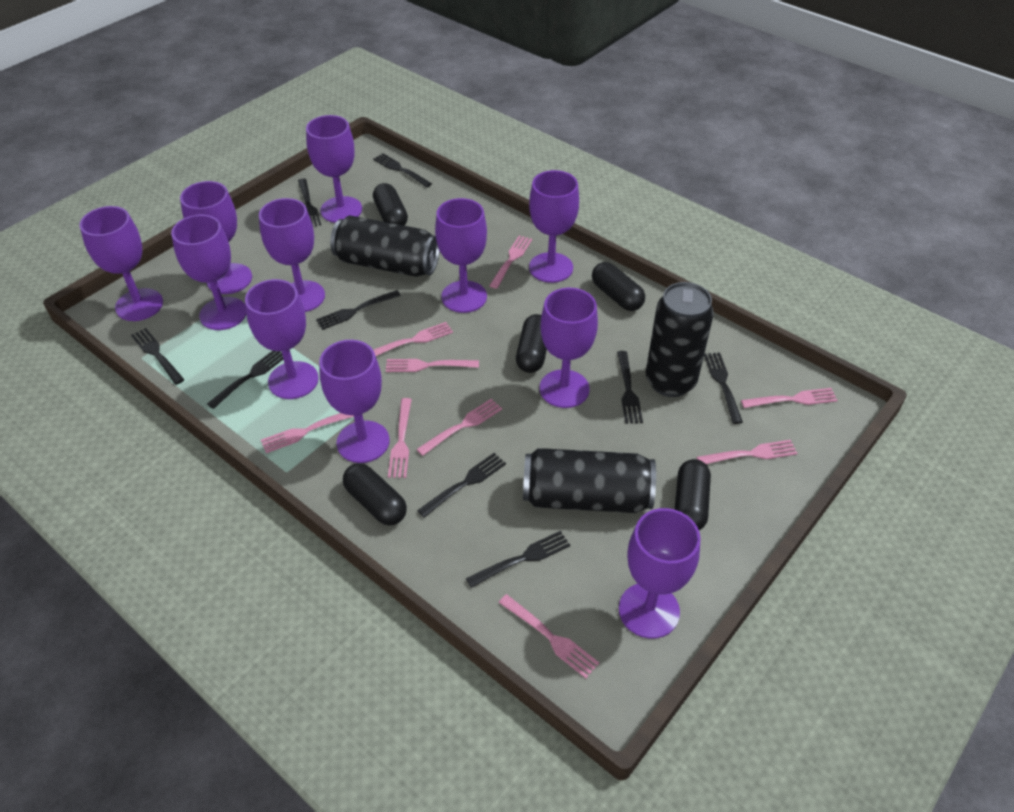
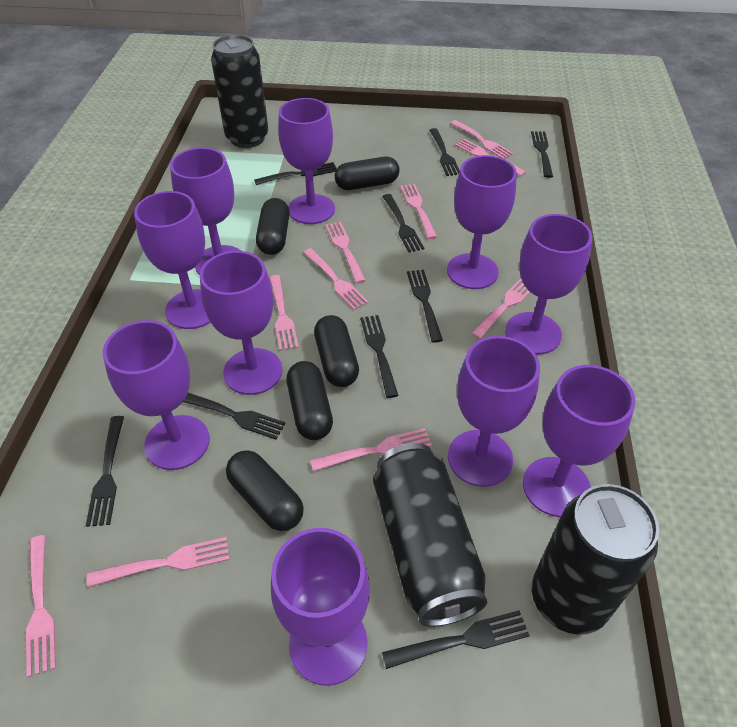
pink fork: 9 -> 10
purple goblet: 11 -> 10

